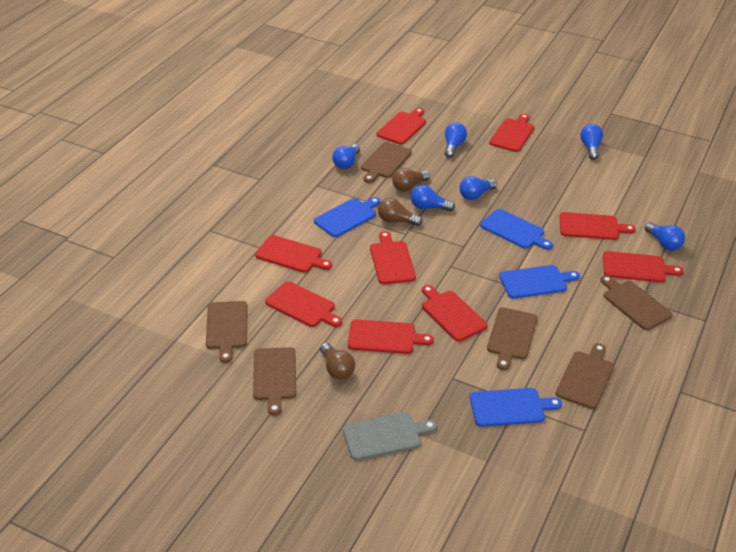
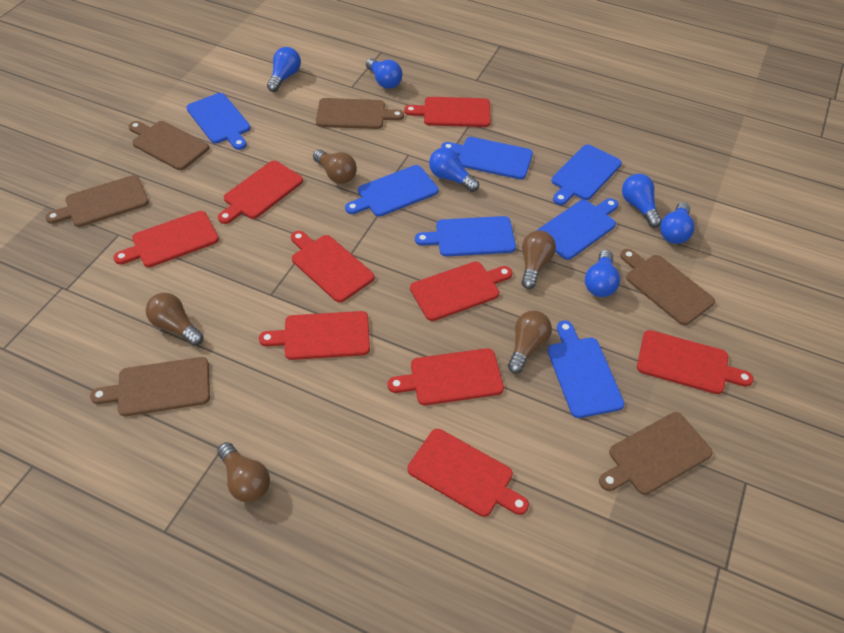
blue cutting board: 4 -> 7
brown light bulb: 3 -> 5
grey cutting board: 1 -> 0

